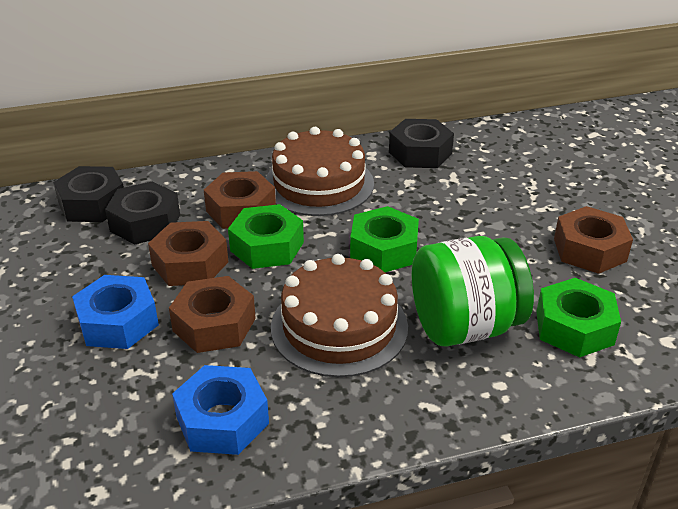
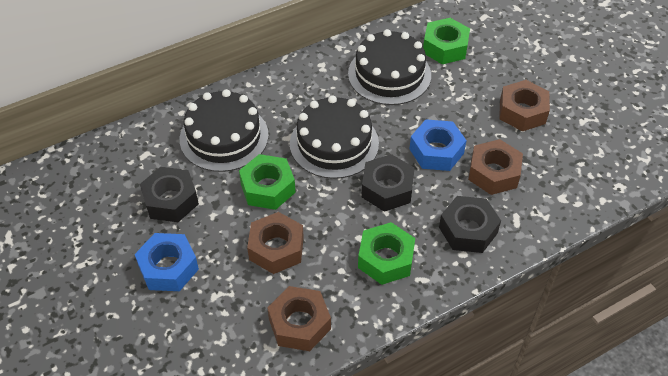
black cake: 0 -> 3
brown cake: 2 -> 0
green jar: 1 -> 0

